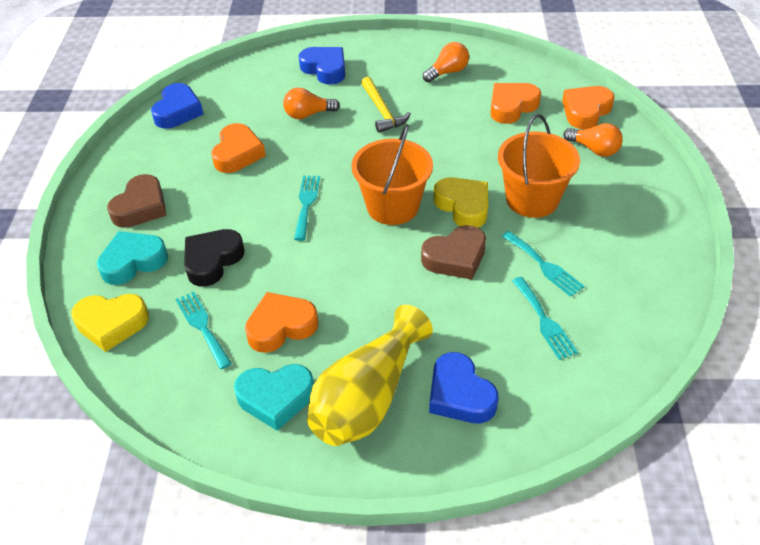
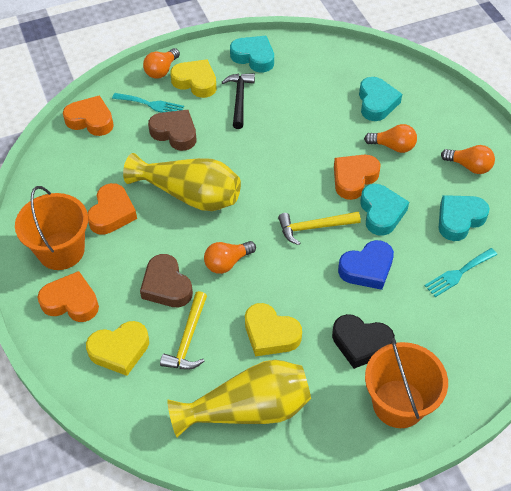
black hammer: 0 -> 1
blue heart: 3 -> 1
orange light bulb: 3 -> 4
turquoise fork: 4 -> 2
turquoise heart: 2 -> 4
yellow hammer: 1 -> 2
yellow heart: 2 -> 3
yellow vase: 1 -> 2

